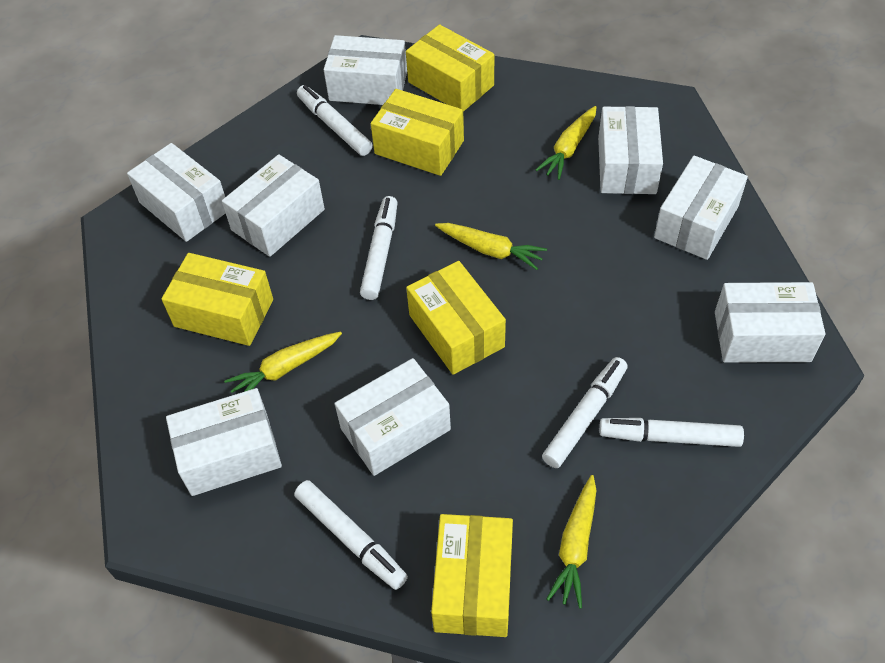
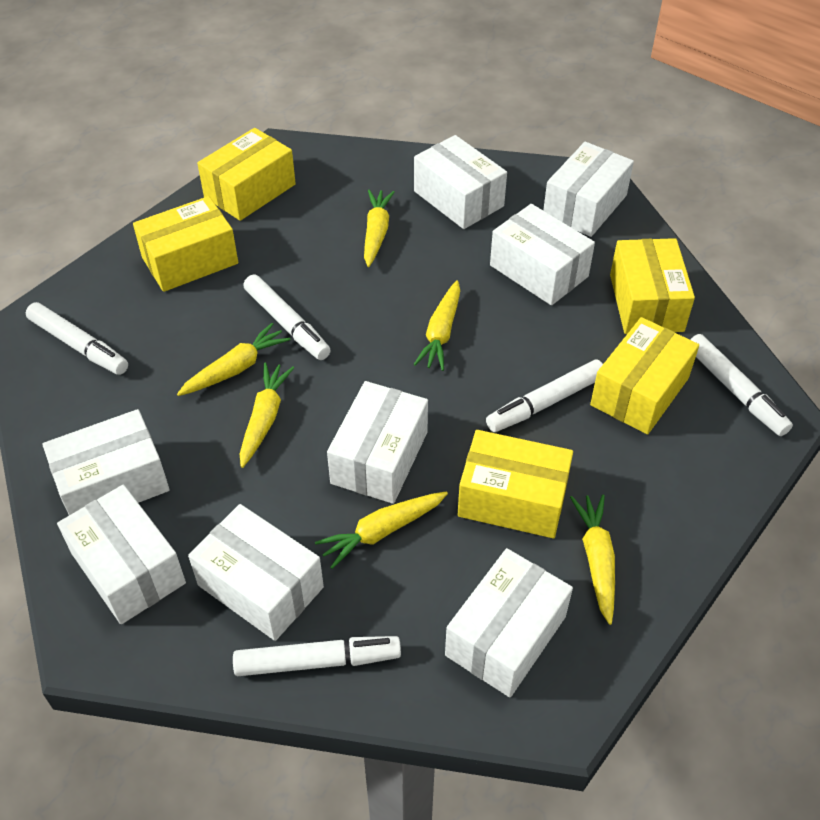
yellow carrot: 4 -> 6

